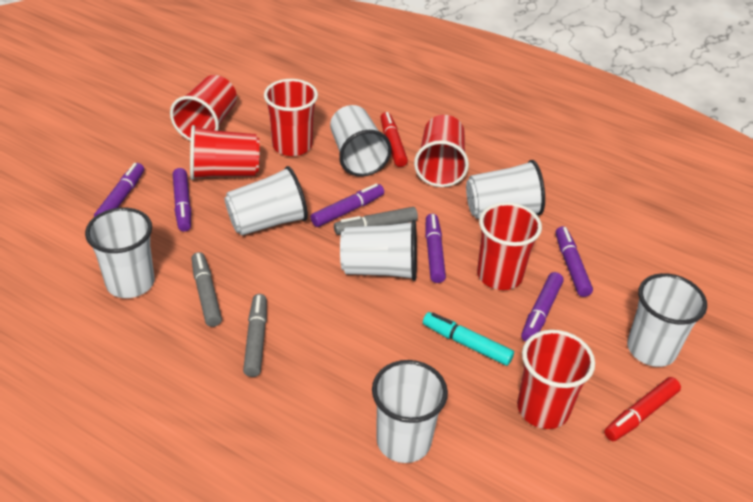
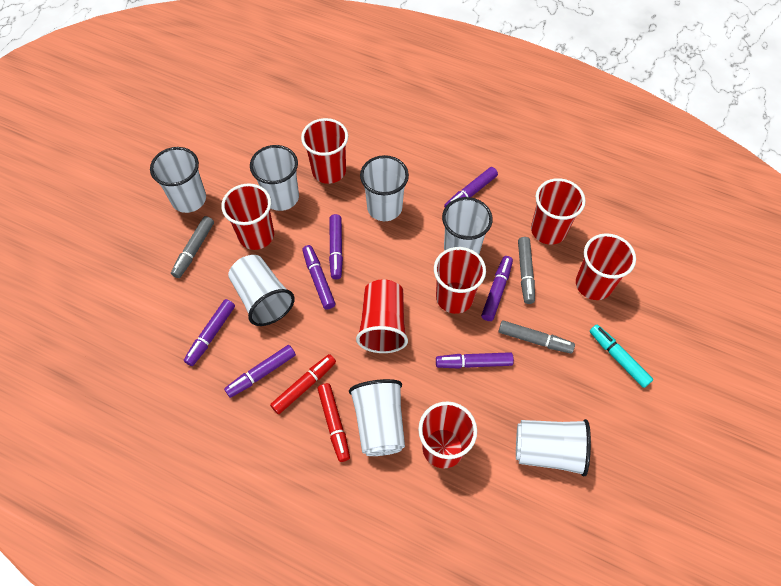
purple marker: 6 -> 7
red cup: 6 -> 7

